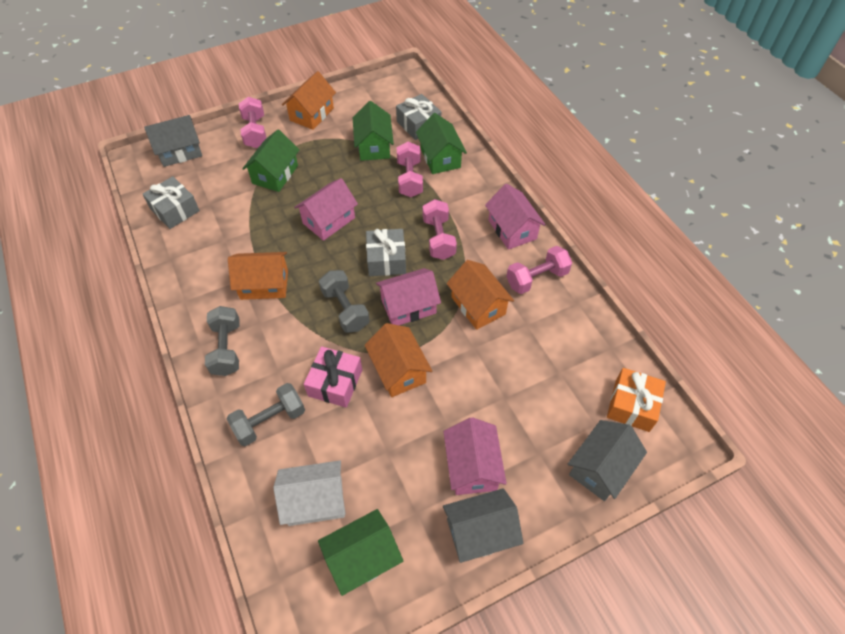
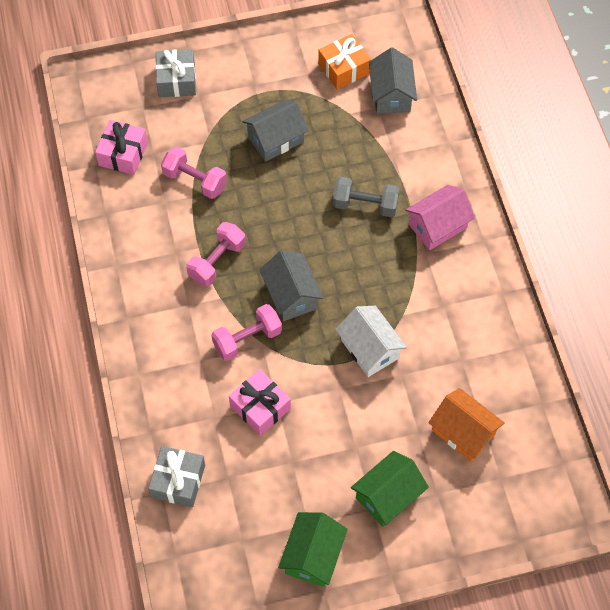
green house: 4 -> 2
grey dumbbell: 3 -> 1
grey gift: 3 -> 2
orange house: 4 -> 1
pink dumbbell: 4 -> 3
pink gift: 1 -> 2
pink house: 4 -> 1

